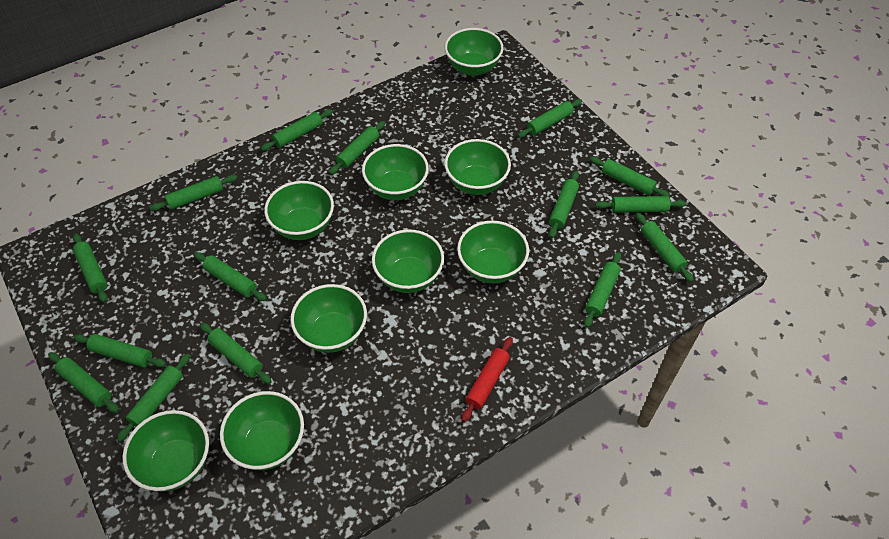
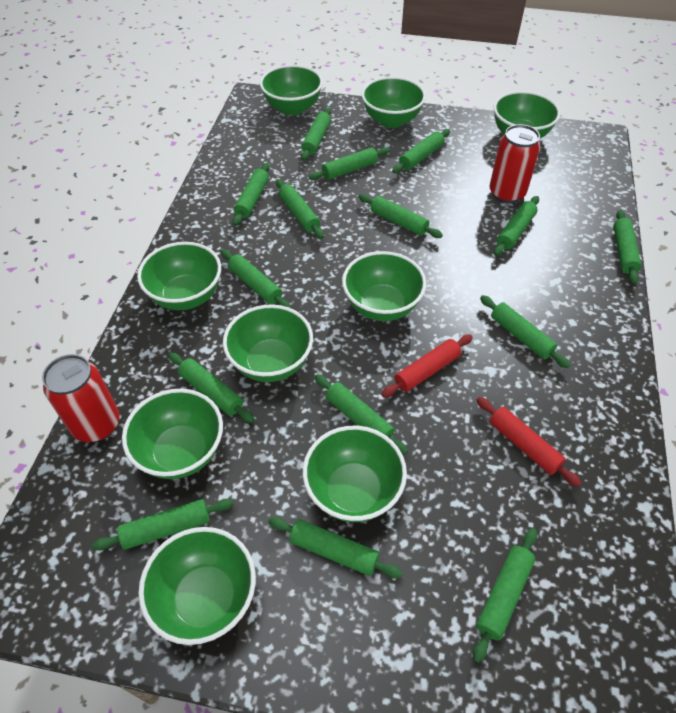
red can: 0 -> 2
red rolling pin: 1 -> 2

